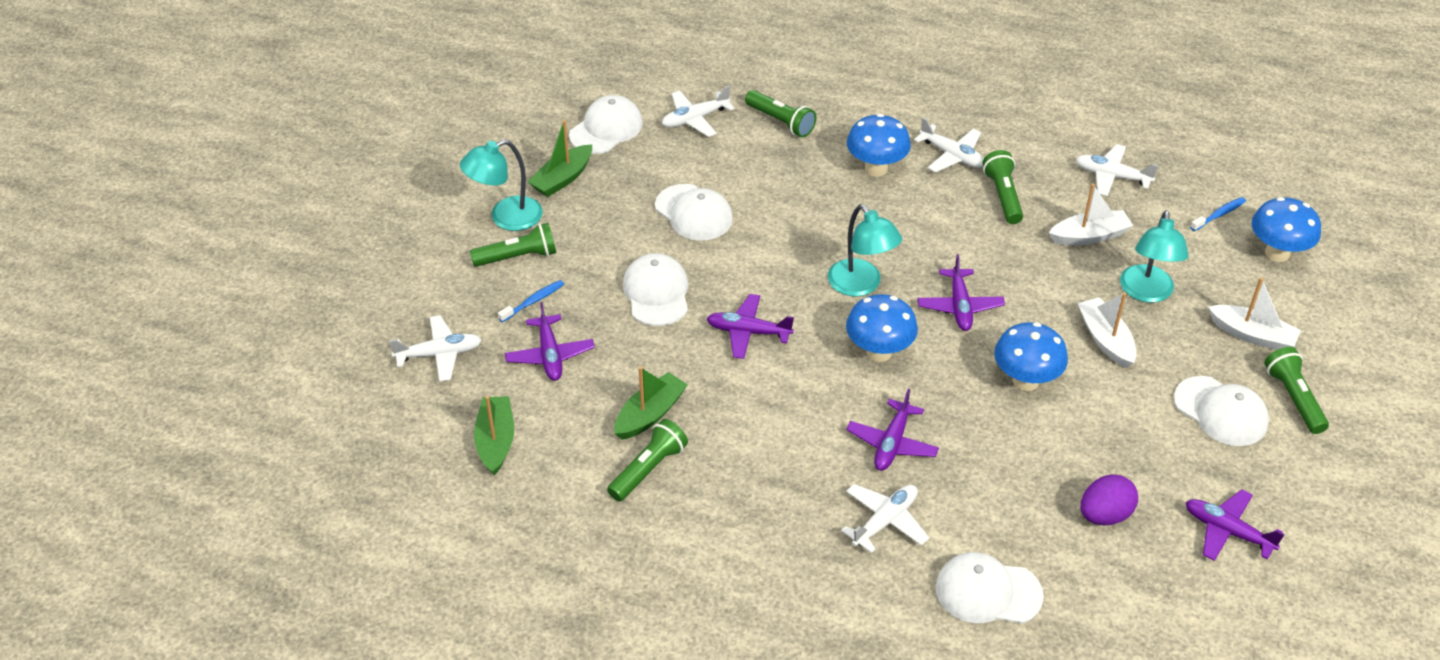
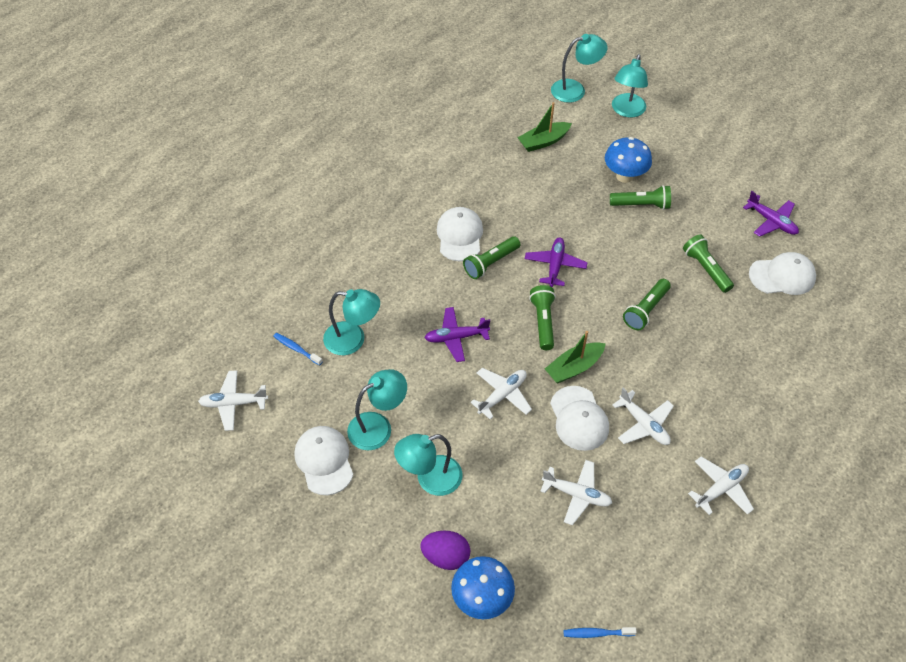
blue mushroom: 4 -> 2
green boat: 3 -> 2
purple plane: 5 -> 3
turquoise lamp: 3 -> 5
white boat: 3 -> 0
white cap: 5 -> 4

